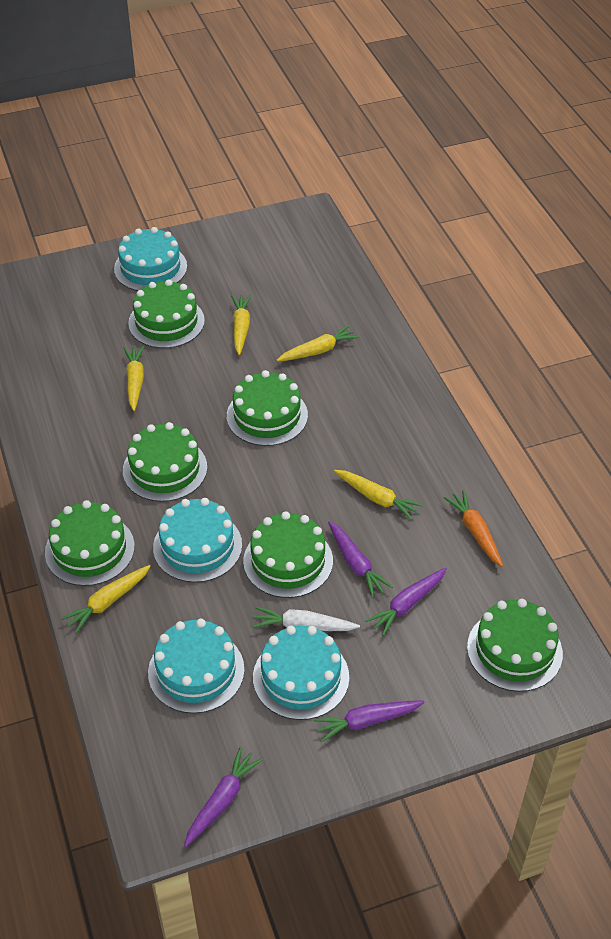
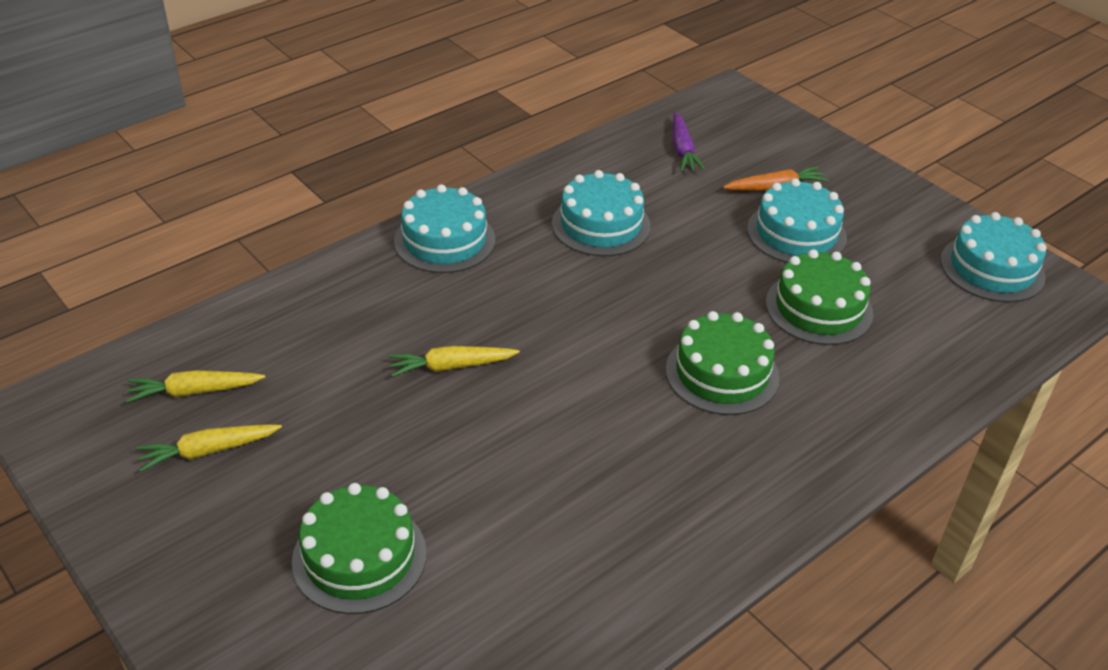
green cake: 6 -> 3
purple carrot: 4 -> 1
white carrot: 1 -> 0
yellow carrot: 5 -> 3

